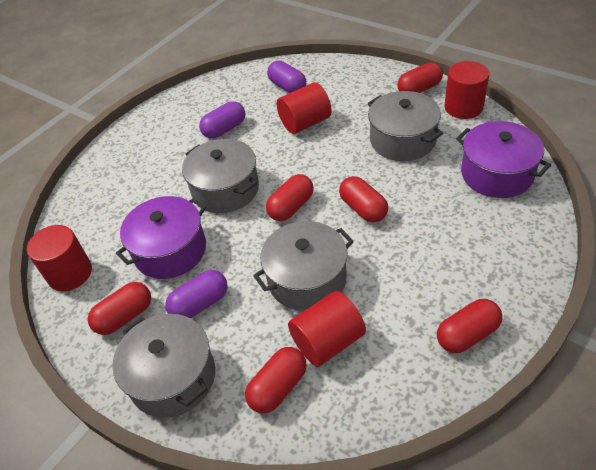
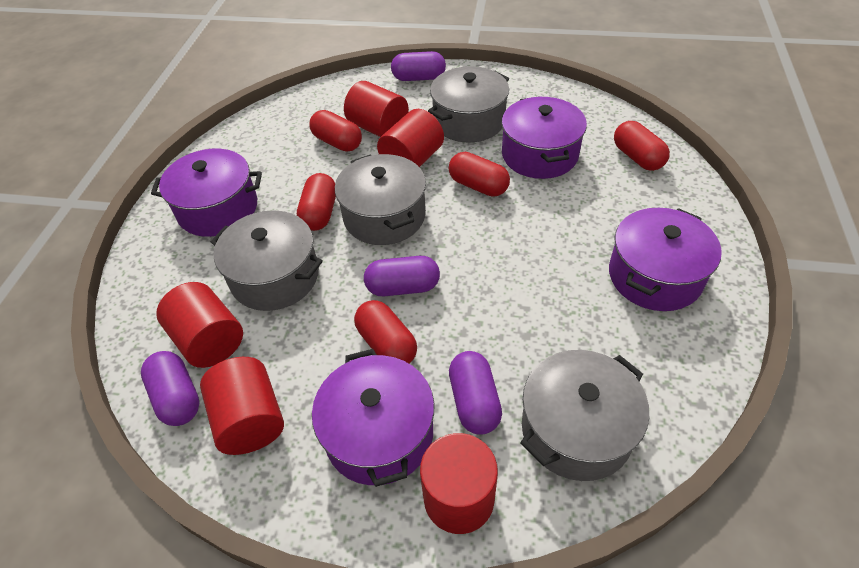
purple capsule: 3 -> 4
purple pot: 2 -> 4
red capsule: 6 -> 5
red cylinder: 4 -> 5

